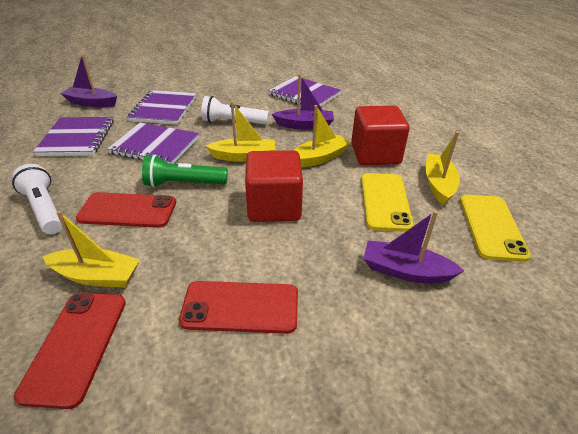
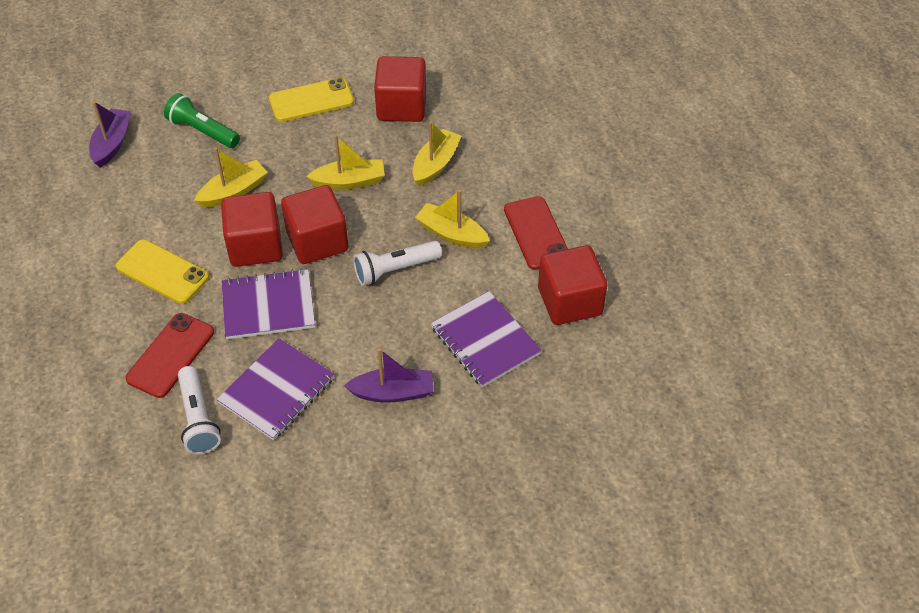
purple boat: 3 -> 2
purple notebook: 4 -> 3
red cube: 2 -> 4
red phone: 3 -> 2

